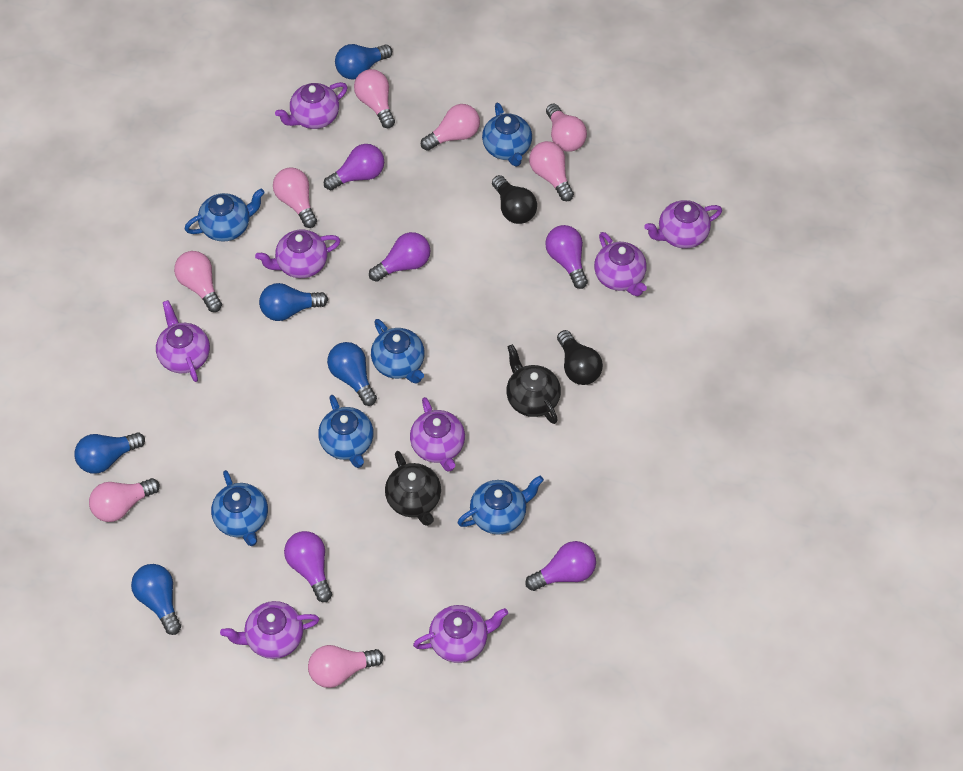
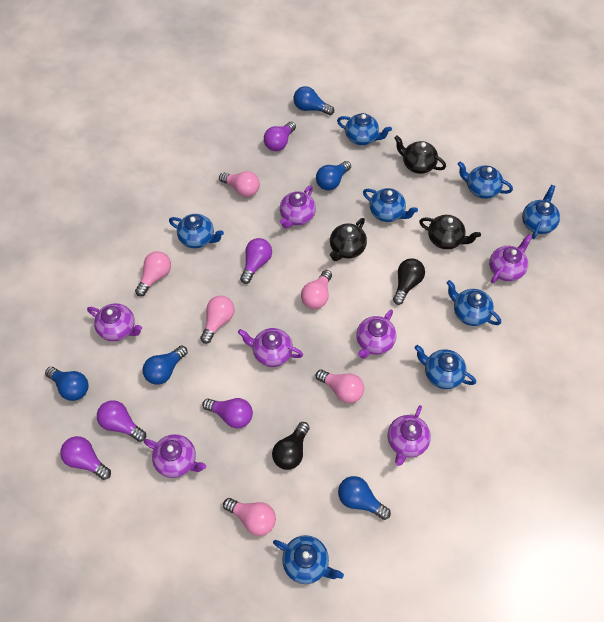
black teapot: 2 -> 3
blue teapot: 6 -> 8
pink light bulb: 8 -> 6
purple teapot: 8 -> 7

